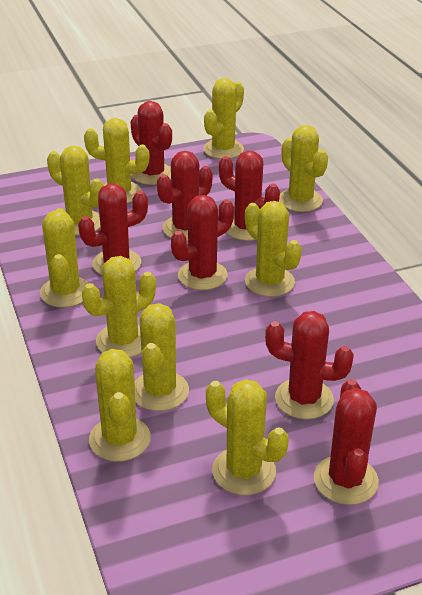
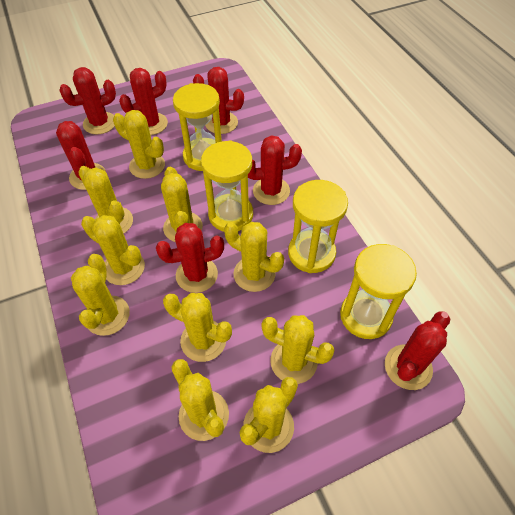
yellow hourglass: 0 -> 4

